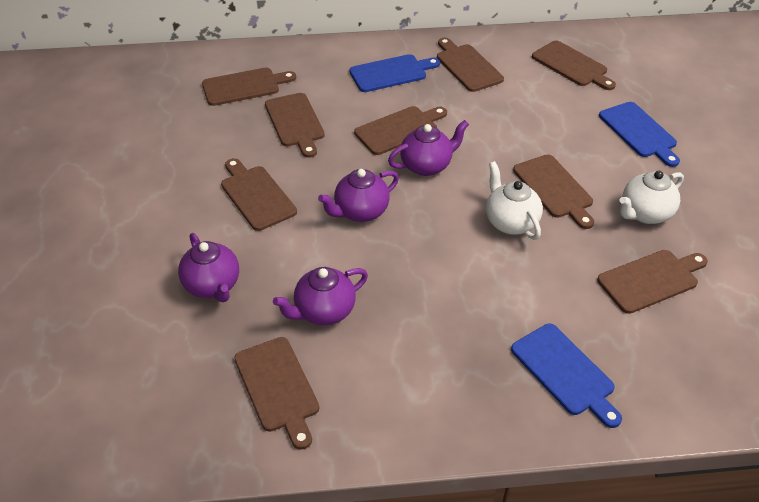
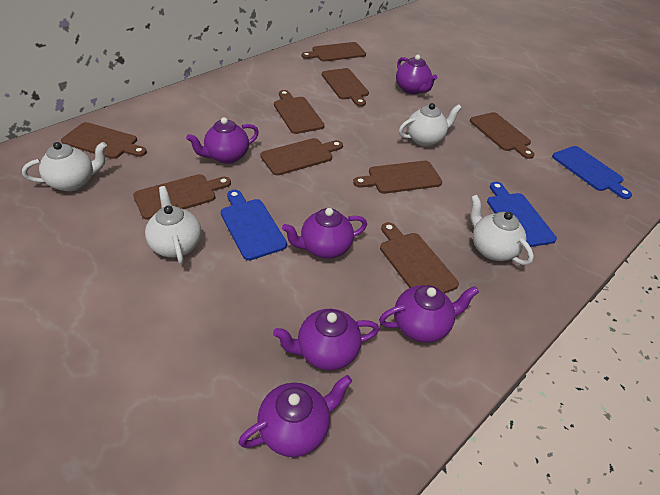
purple teapot: 4 -> 6
white teapot: 2 -> 4

